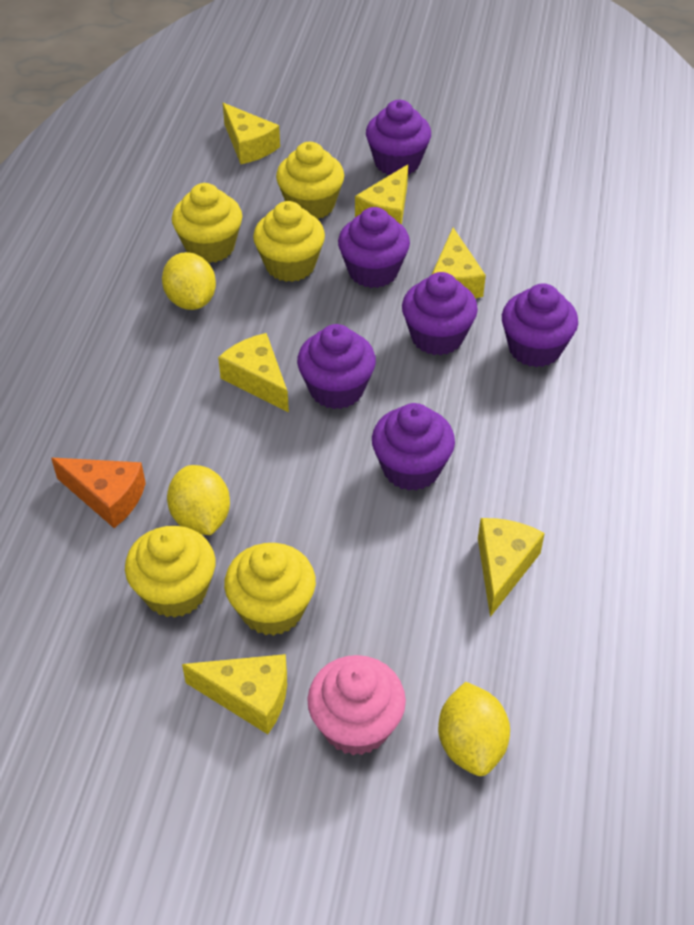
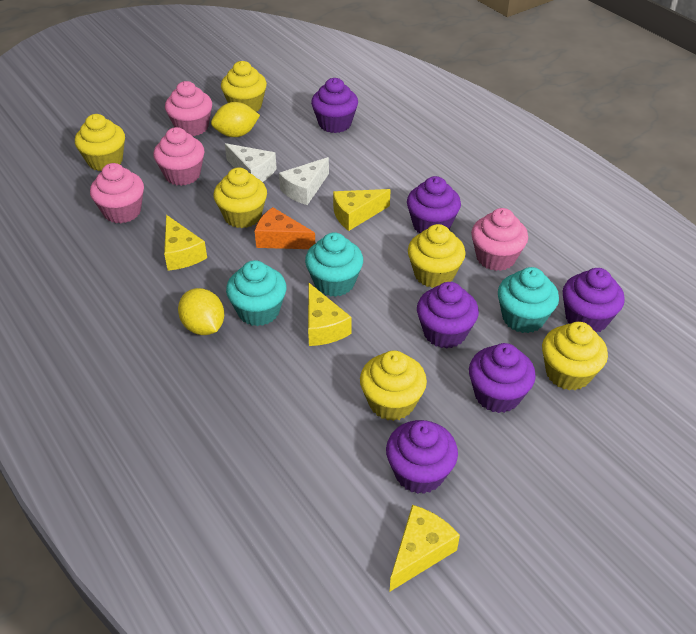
pink cupcake: 1 -> 4
turquoise cupcake: 0 -> 3
white cheese: 0 -> 2
yellow cheese: 6 -> 4
yellow cupcake: 5 -> 6
yellow lemon: 3 -> 2

